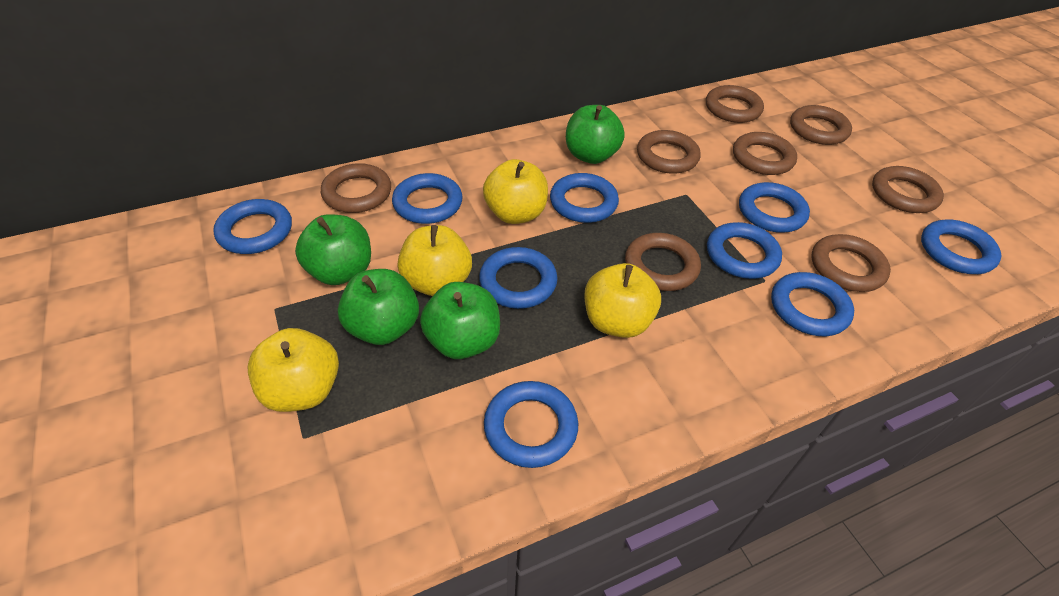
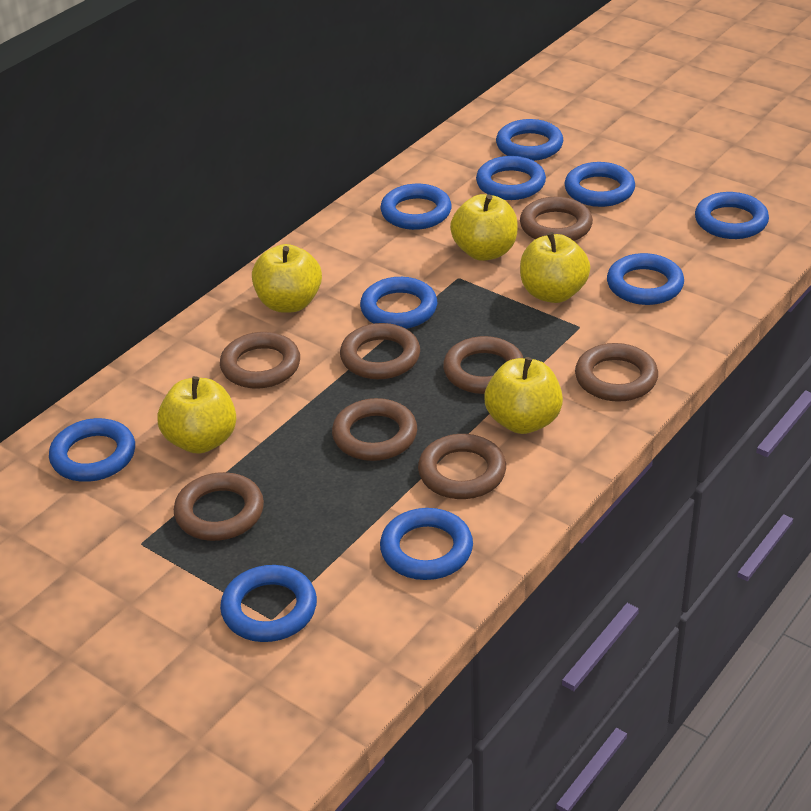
blue ring: 9 -> 10
green apple: 4 -> 0
yellow apple: 4 -> 5

